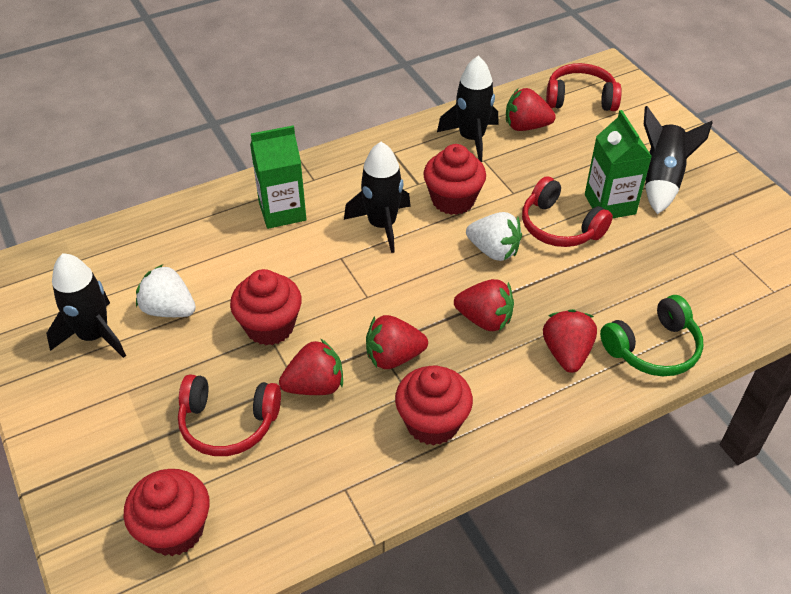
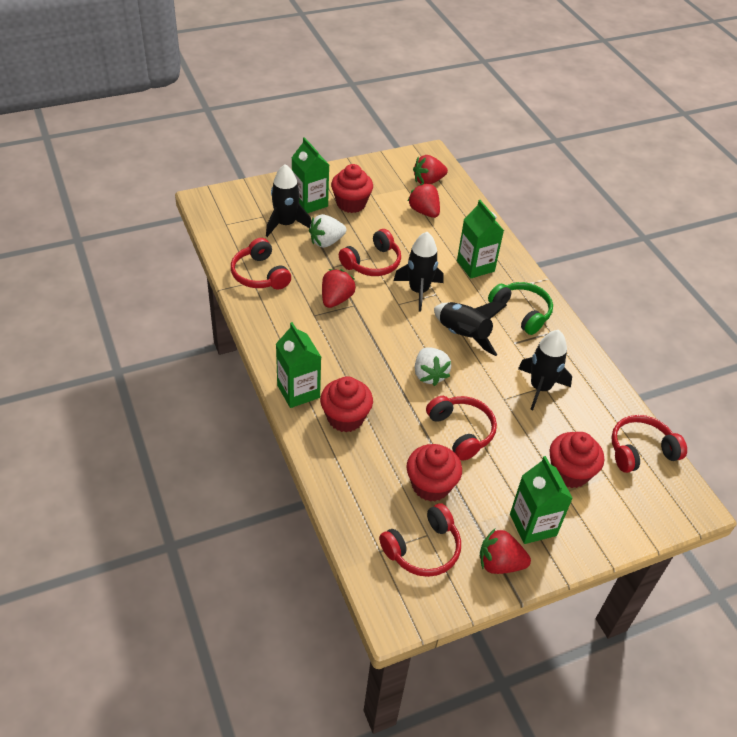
green carton: 2 -> 4
red headphones: 3 -> 5
red strawberry: 5 -> 4

